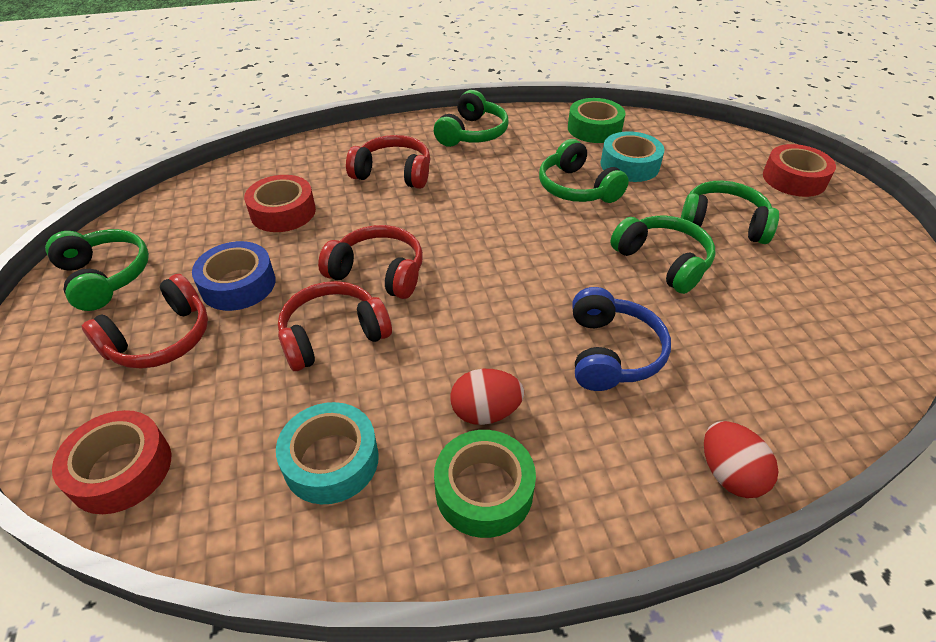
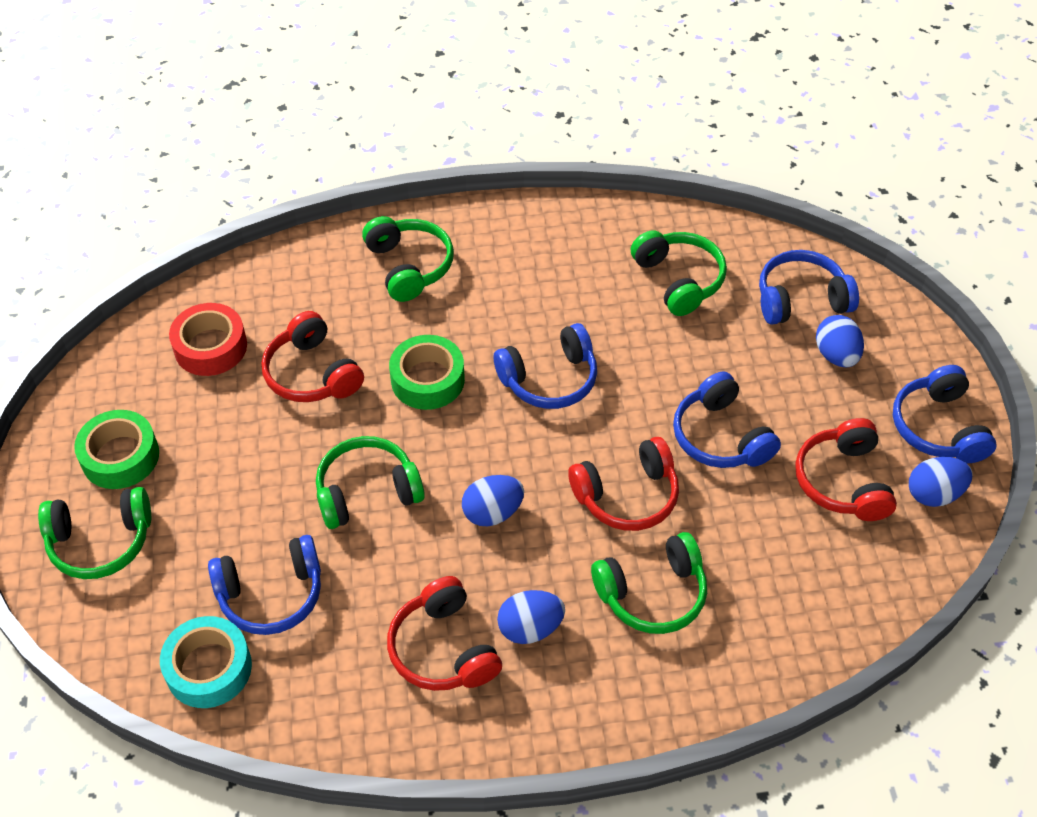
blue egg: 0 -> 4
blue headphones: 1 -> 5
blue tape: 1 -> 0
red egg: 2 -> 0
red tape: 3 -> 1
turquoise tape: 2 -> 1

